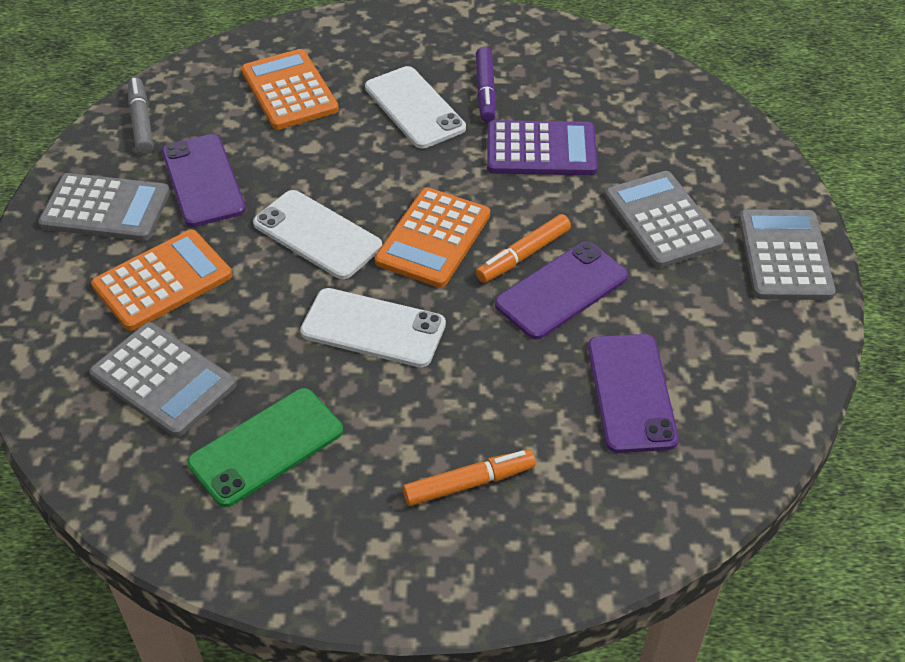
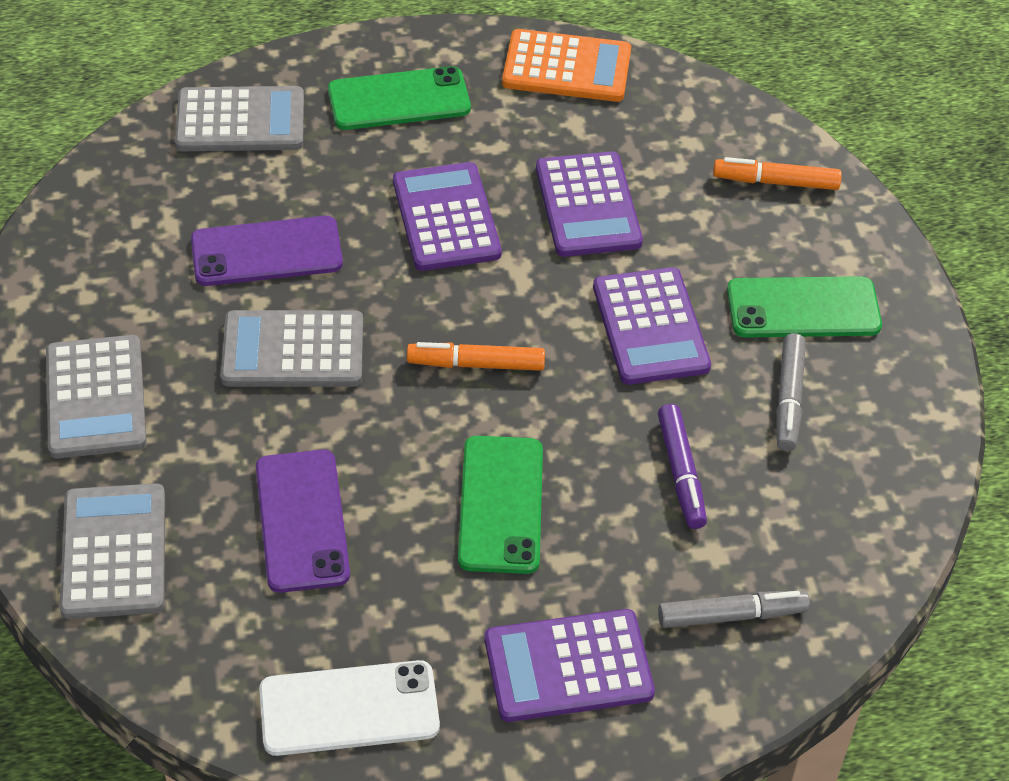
green phone: 1 -> 3
grey marker: 1 -> 2
orange calculator: 3 -> 1
purple calculator: 1 -> 4
purple phone: 3 -> 2
white phone: 3 -> 1

